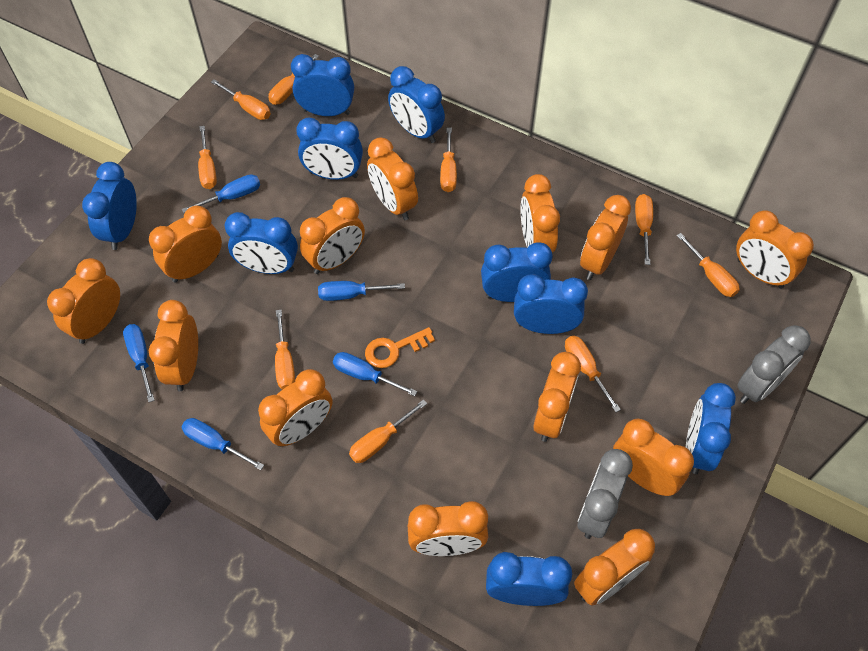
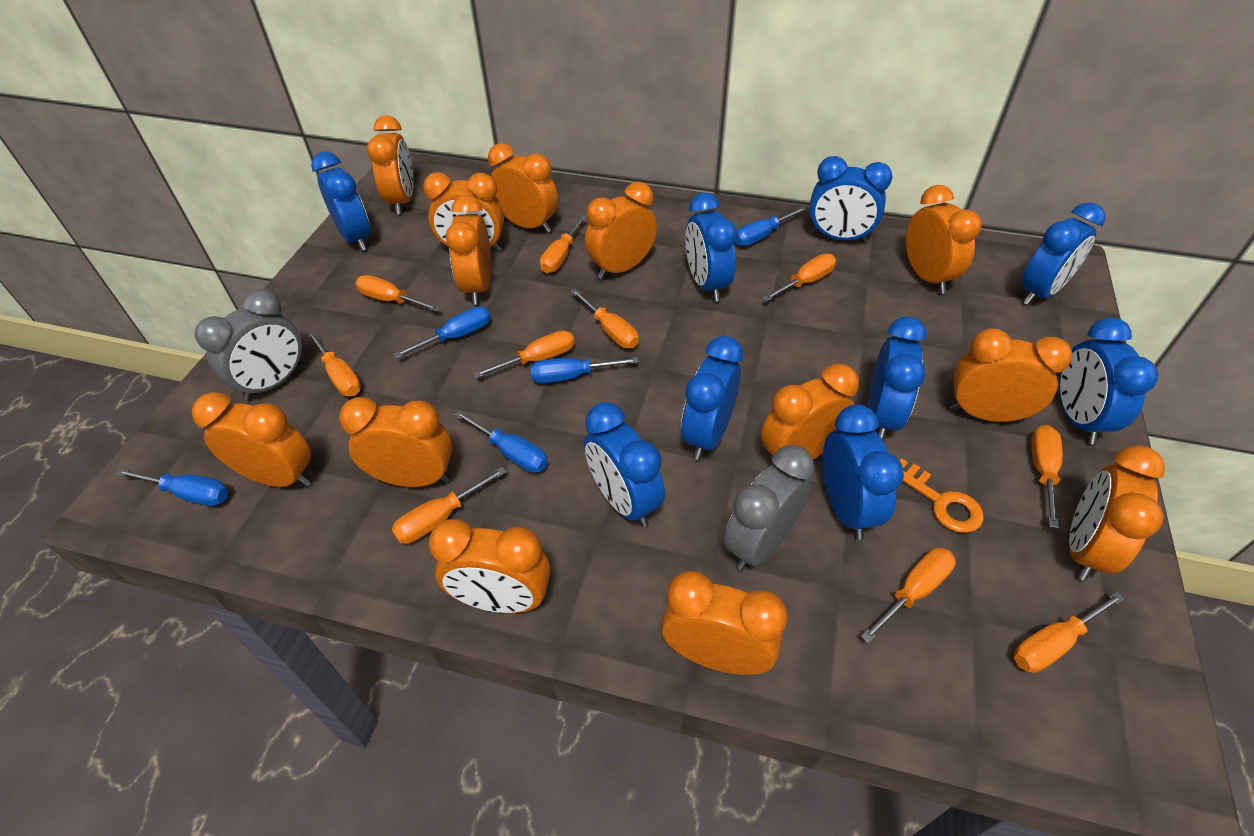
orange screwdriver: 9 -> 10

